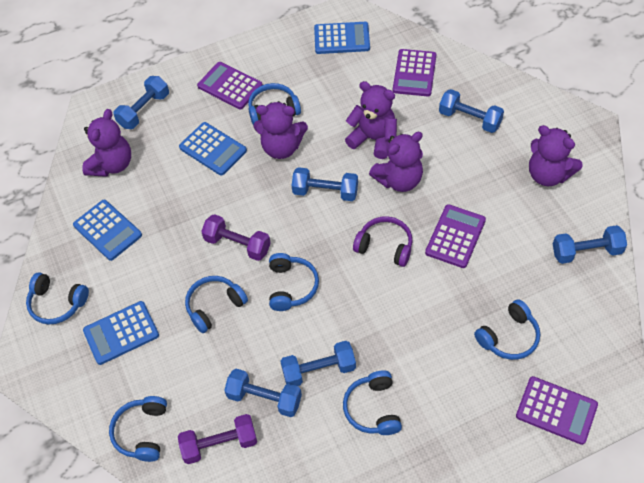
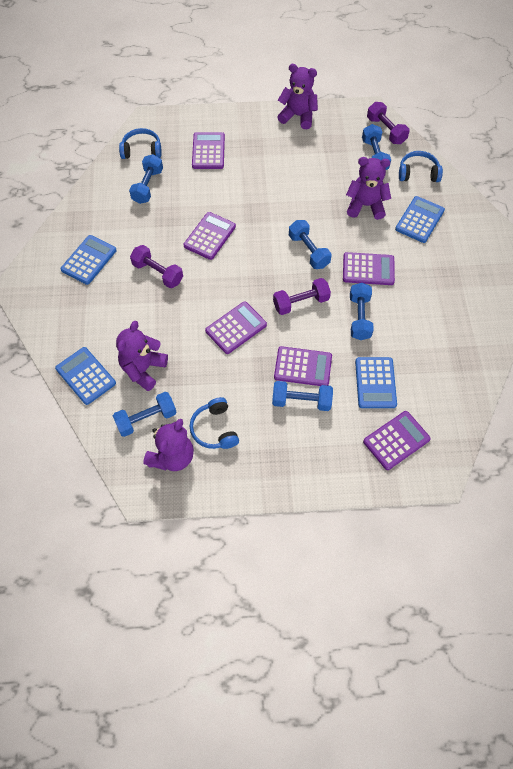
blue headphones: 7 -> 3
purple calculator: 4 -> 6
purple dumbbell: 2 -> 3
purple headphones: 1 -> 0
purple teddy bear: 5 -> 4

